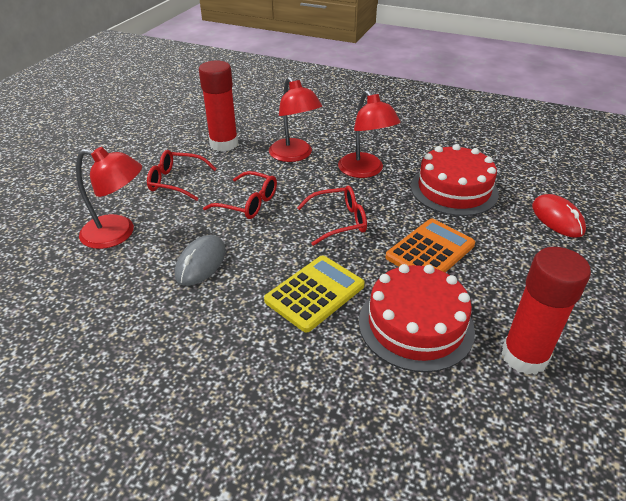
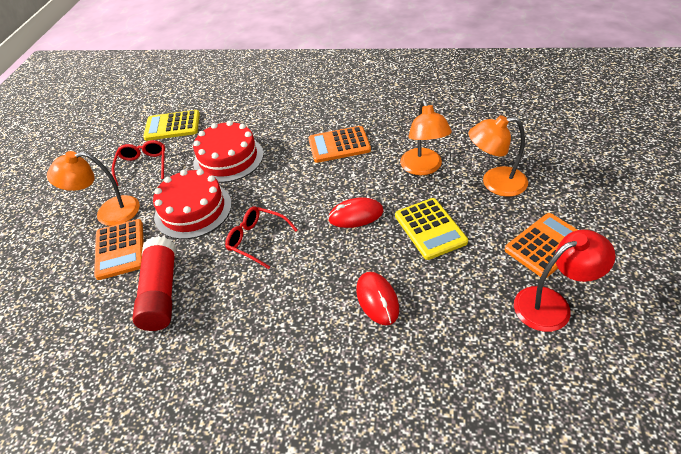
grey mouse: 1 -> 0
orange calculator: 1 -> 3
orange lamp: 0 -> 3
red glasses: 3 -> 2
red glue stick: 2 -> 1
red lamp: 3 -> 1
red mouse: 1 -> 2
yellow calculator: 1 -> 2

